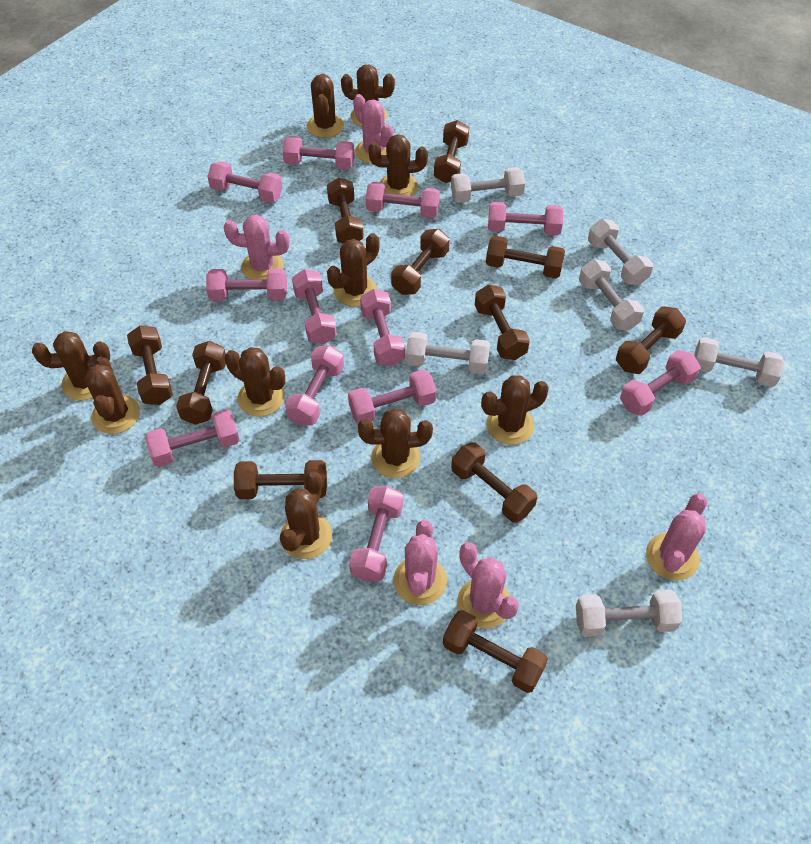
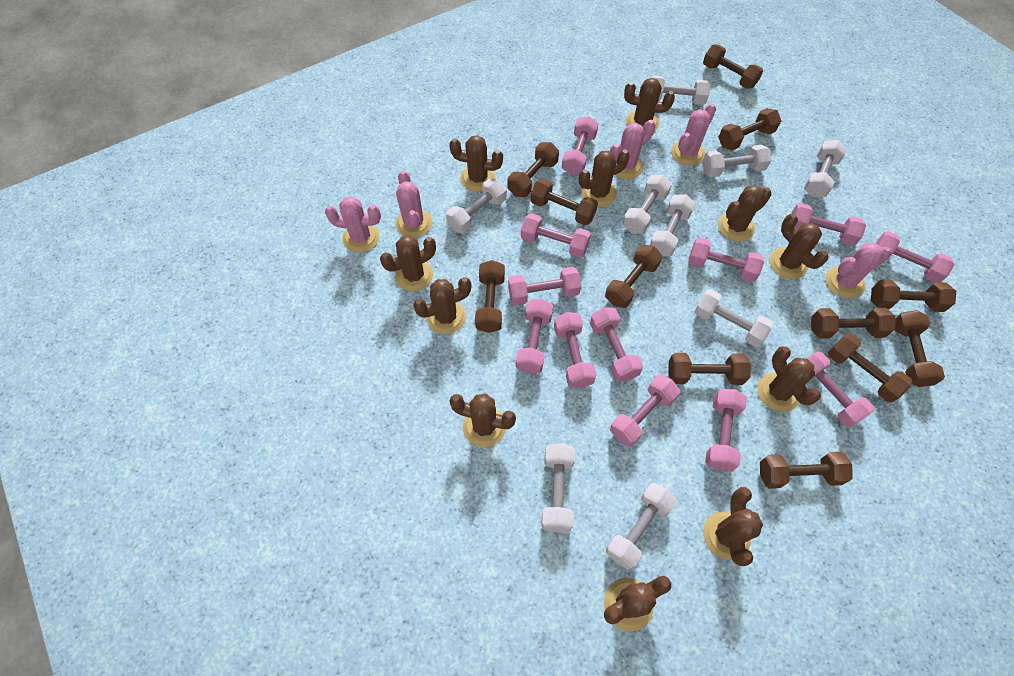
brown cactus: 10 -> 11
brown dumbbell: 11 -> 12
white dumbbell: 6 -> 9

